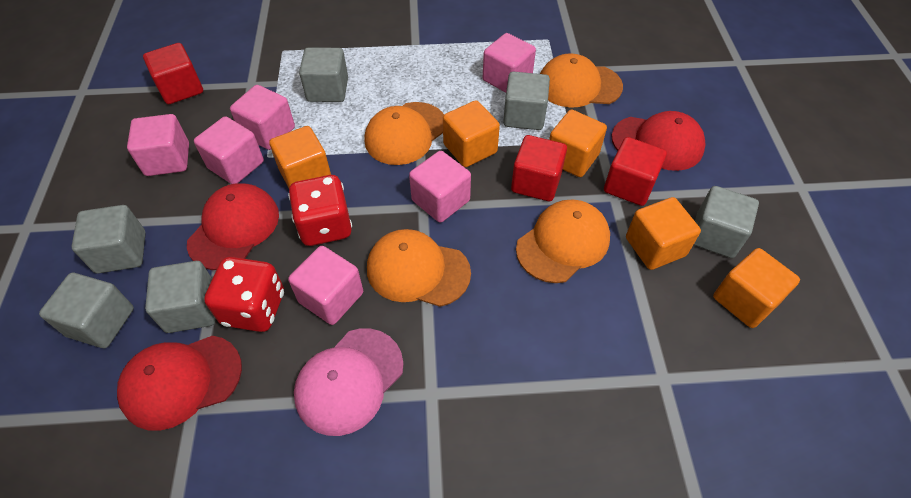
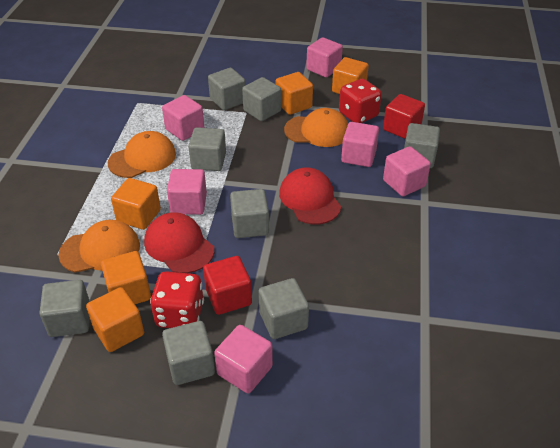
grey cube: 6 -> 8
orange cap: 4 -> 3
pink cap: 1 -> 0
red cap: 3 -> 2
red cube: 3 -> 2

